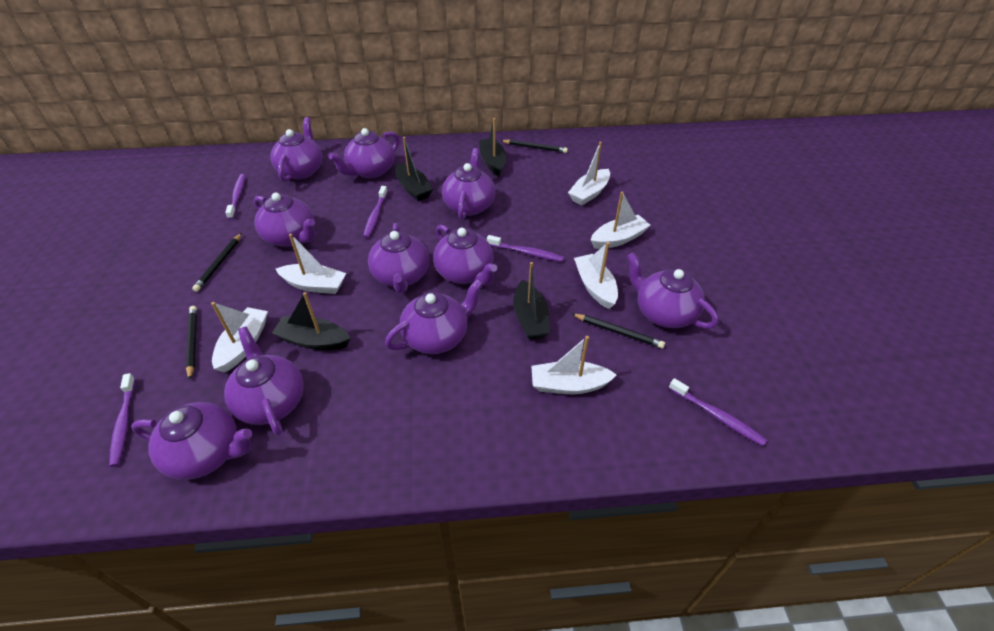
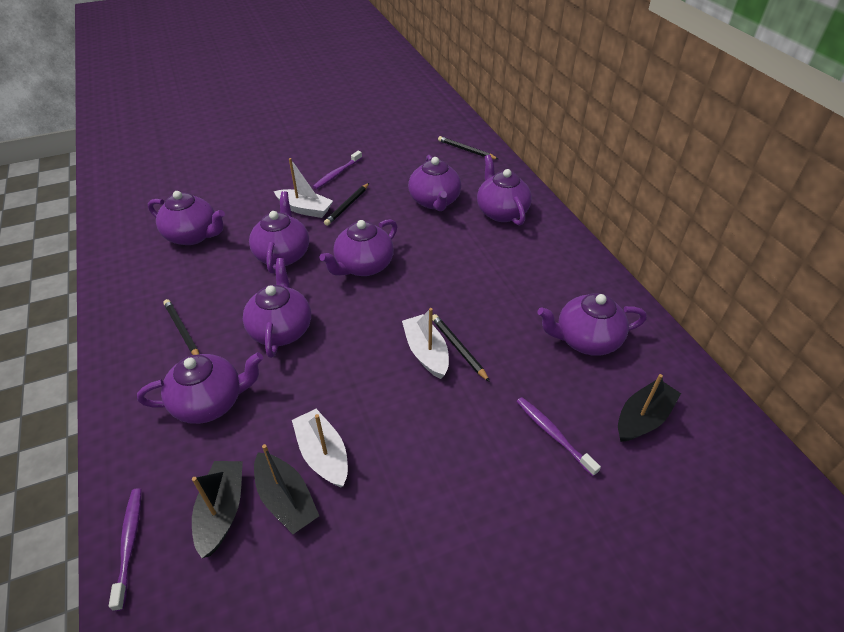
black boat: 4 -> 3
purple teapot: 10 -> 8
purple toothbrush: 5 -> 3
white boat: 6 -> 3

